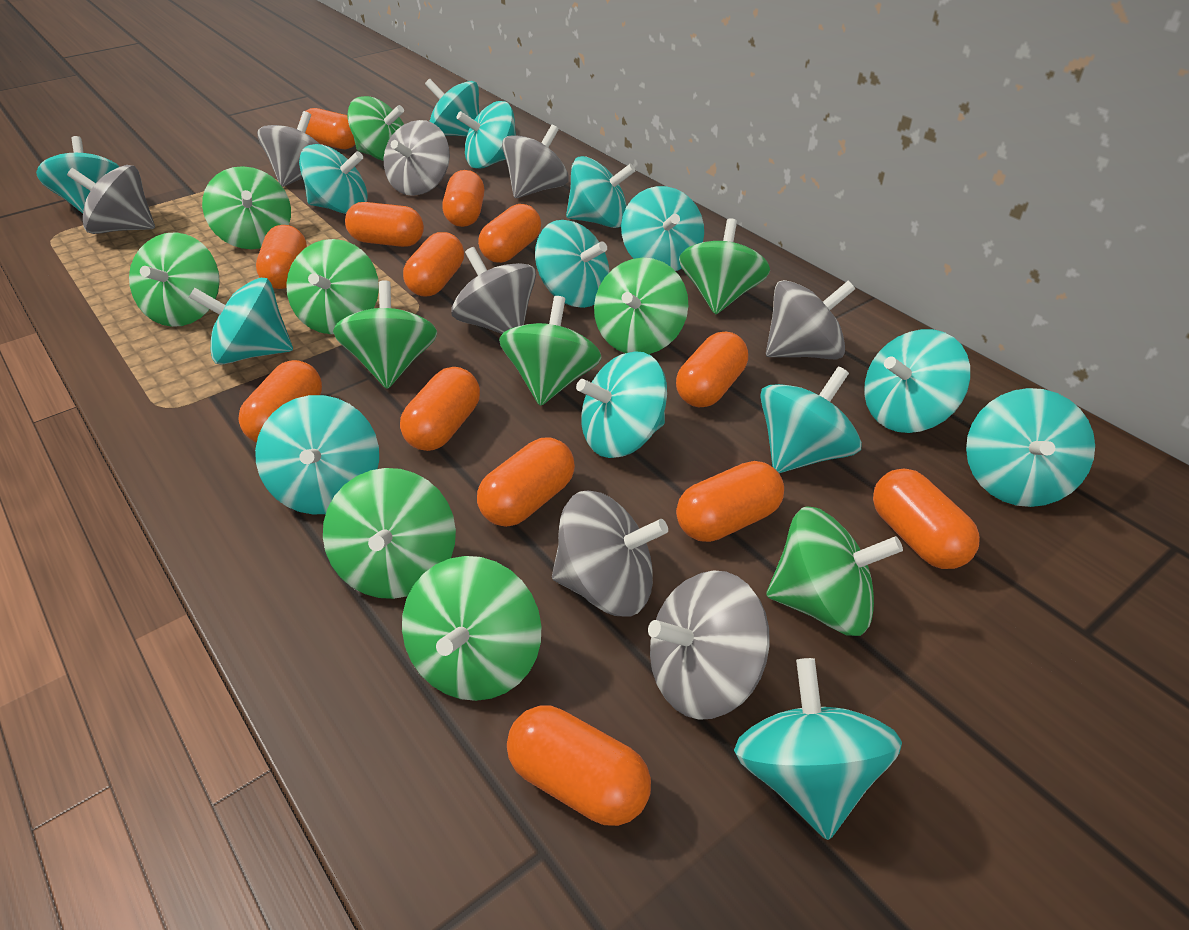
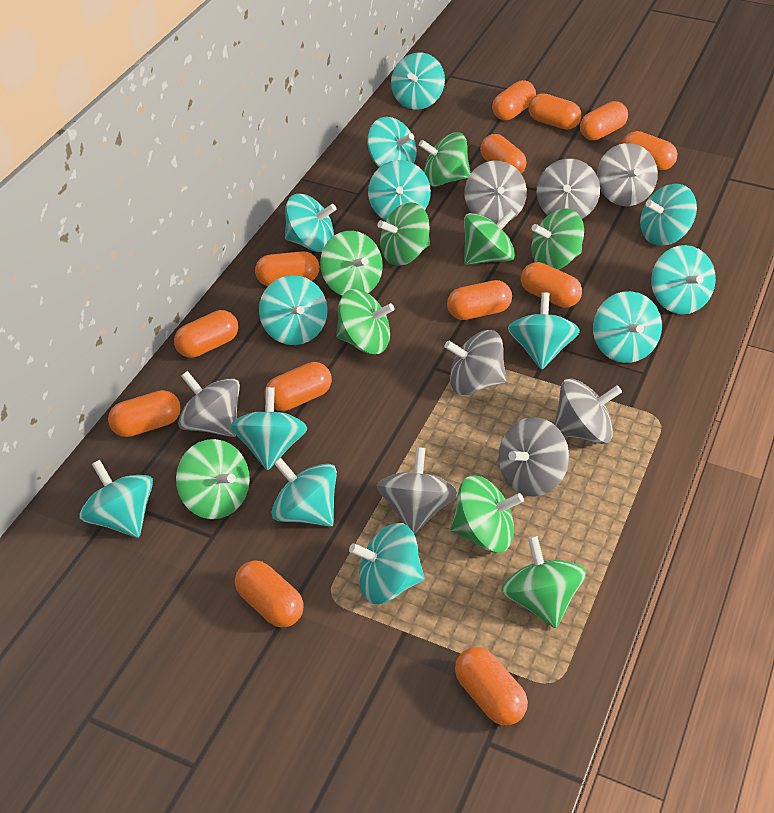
green spinning top: 11 -> 9
turquoise spinning top: 14 -> 13

